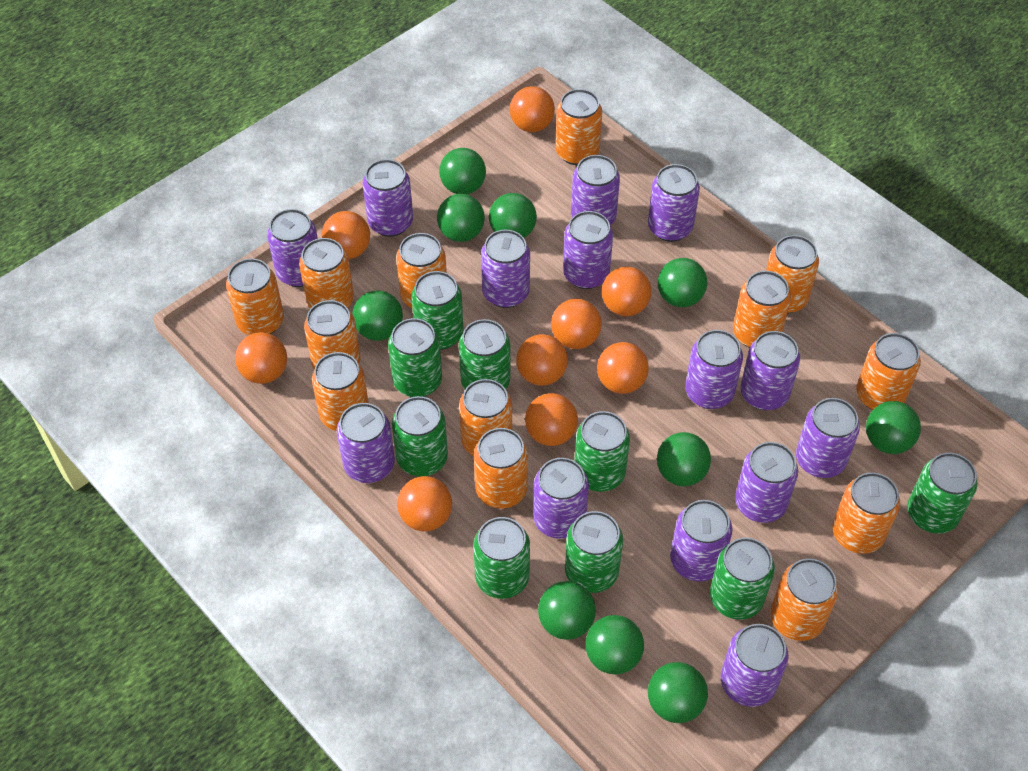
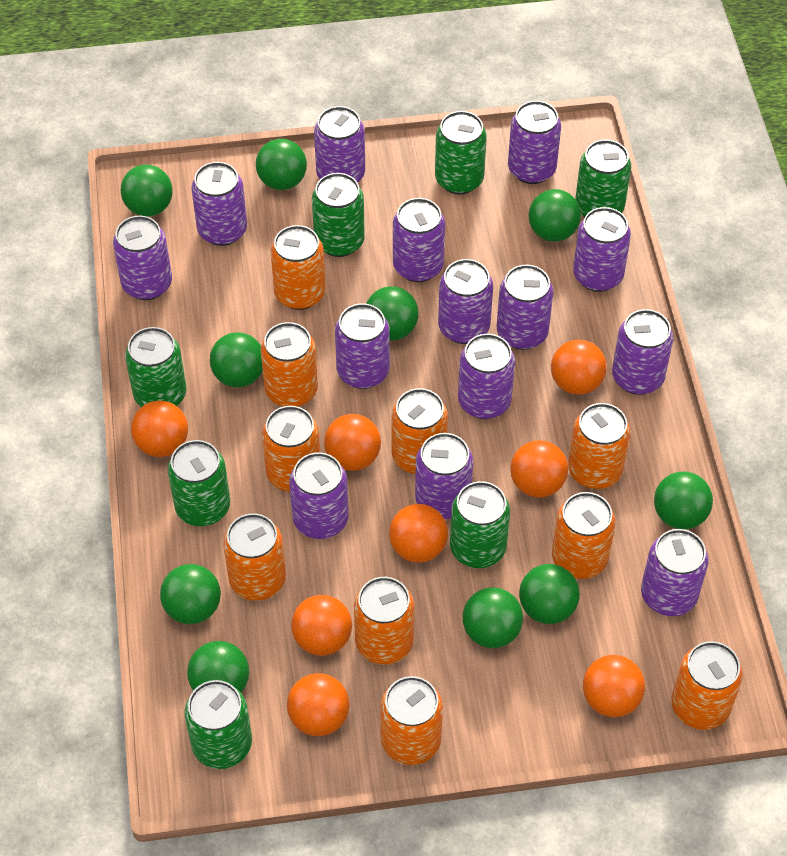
green can: 9 -> 7
orange ball: 9 -> 8
orange can: 13 -> 10

